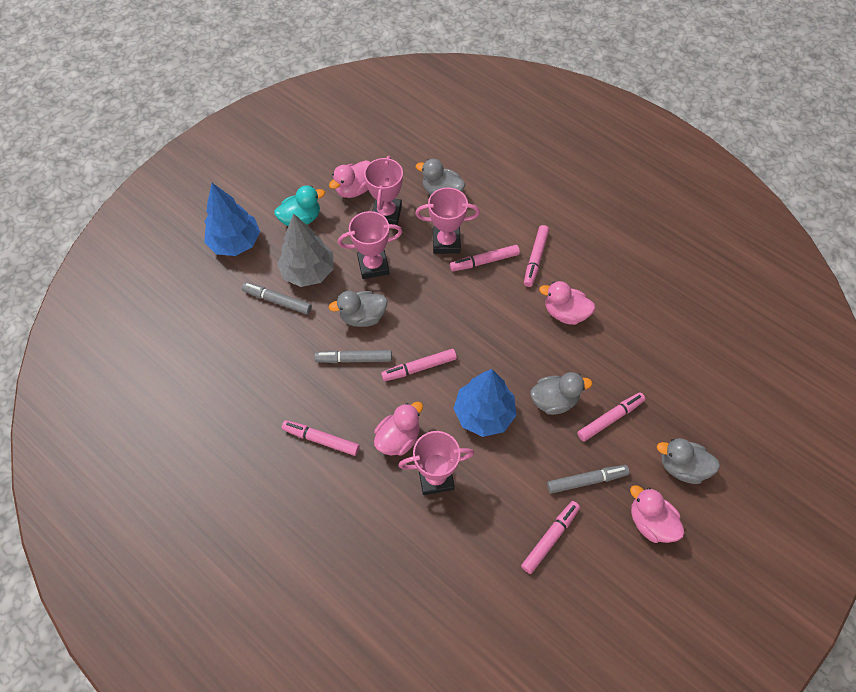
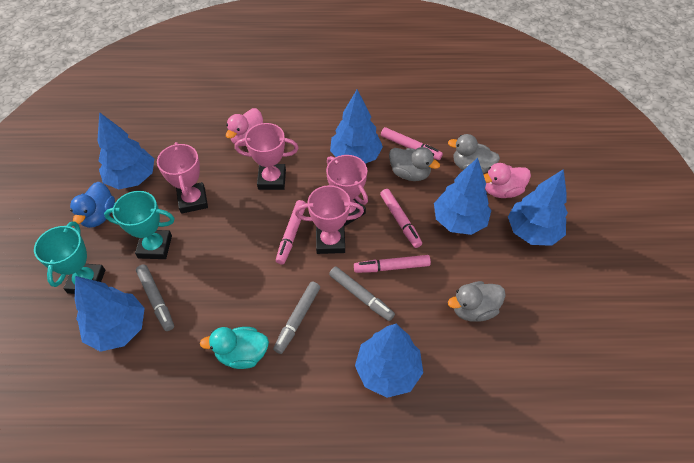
blue duck: 0 -> 1
blue tree: 2 -> 6
grey duck: 4 -> 3
grey tree: 1 -> 0
pink duck: 4 -> 2
pink marker: 6 -> 4
turquoise trophy: 0 -> 2

